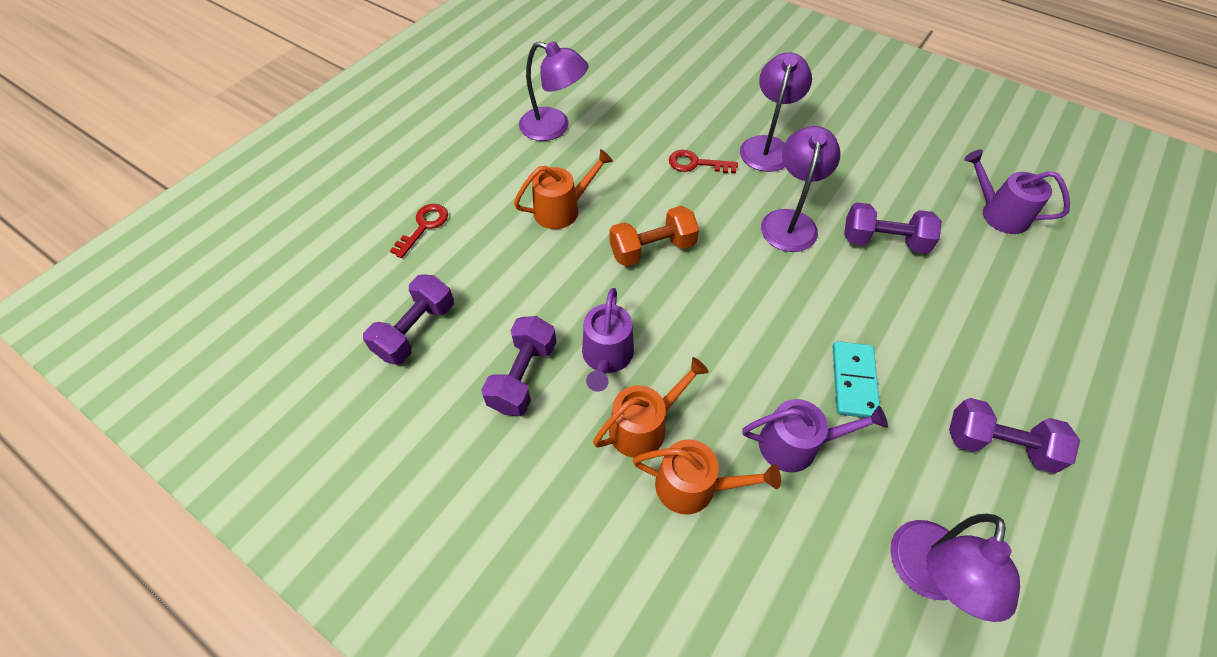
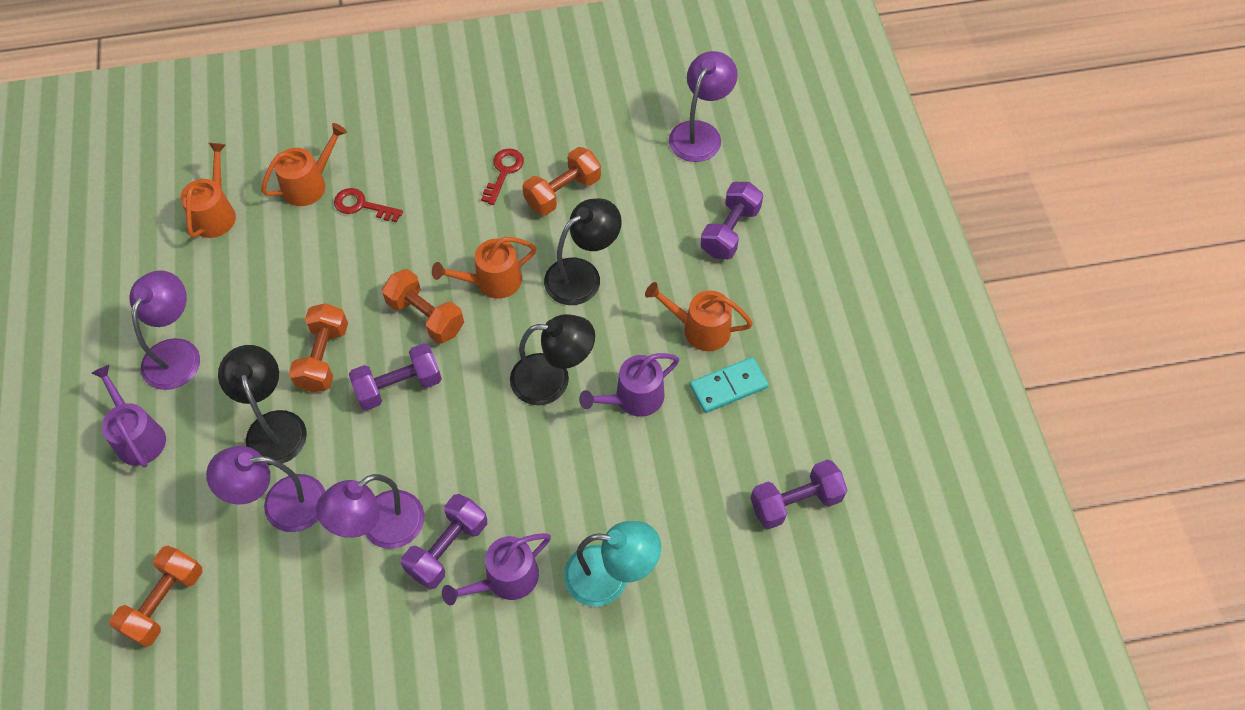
black lamp: 0 -> 3
orange dumbbell: 1 -> 4
orange watering can: 3 -> 4
turquoise lamp: 0 -> 1

